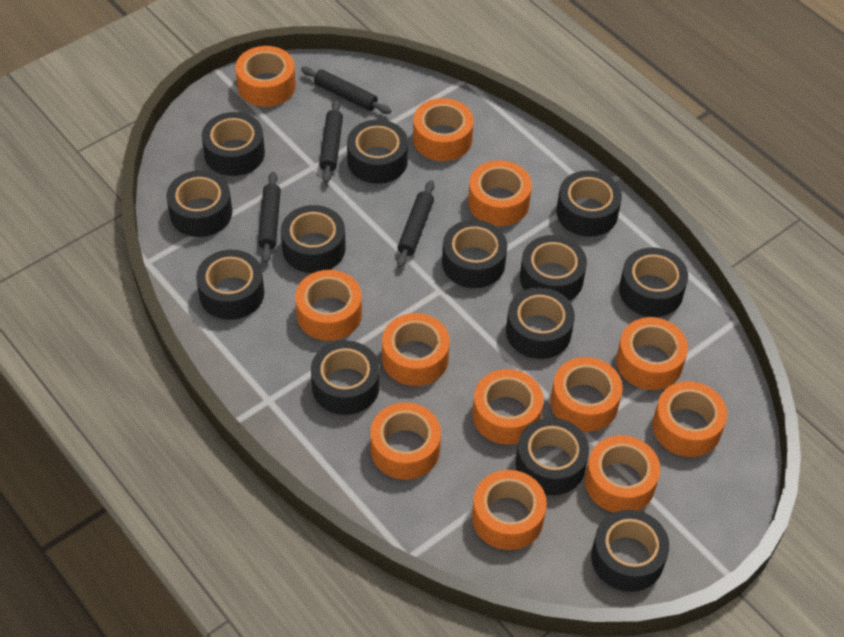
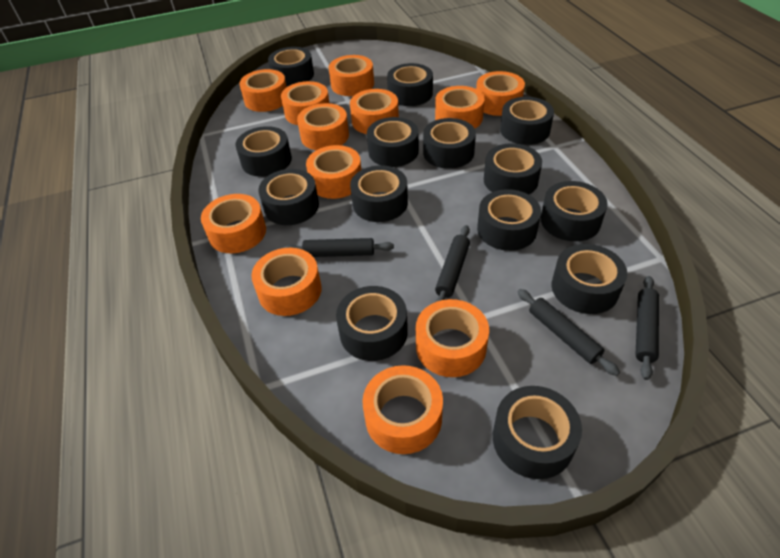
black tape: 13 -> 14

